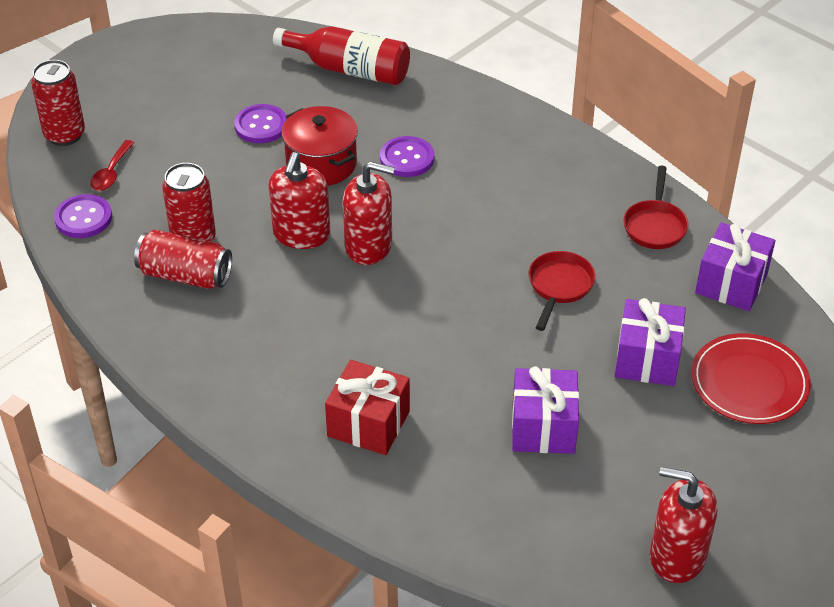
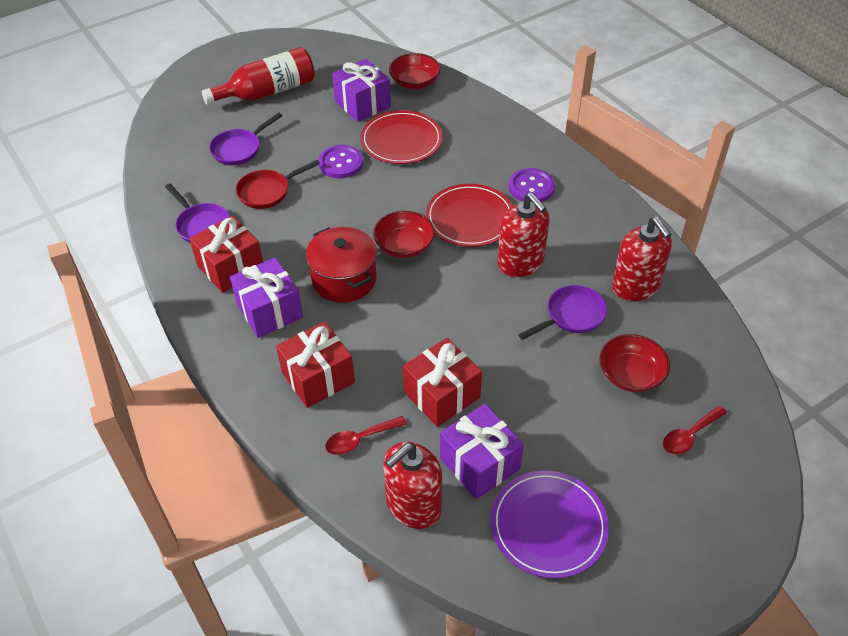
purple button: 3 -> 2
purple pan: 0 -> 3
purple plate: 0 -> 1
red bowl: 0 -> 3
red can: 3 -> 0
red gift: 1 -> 3
red pan: 2 -> 1
red plate: 1 -> 2
red spoon: 1 -> 2

